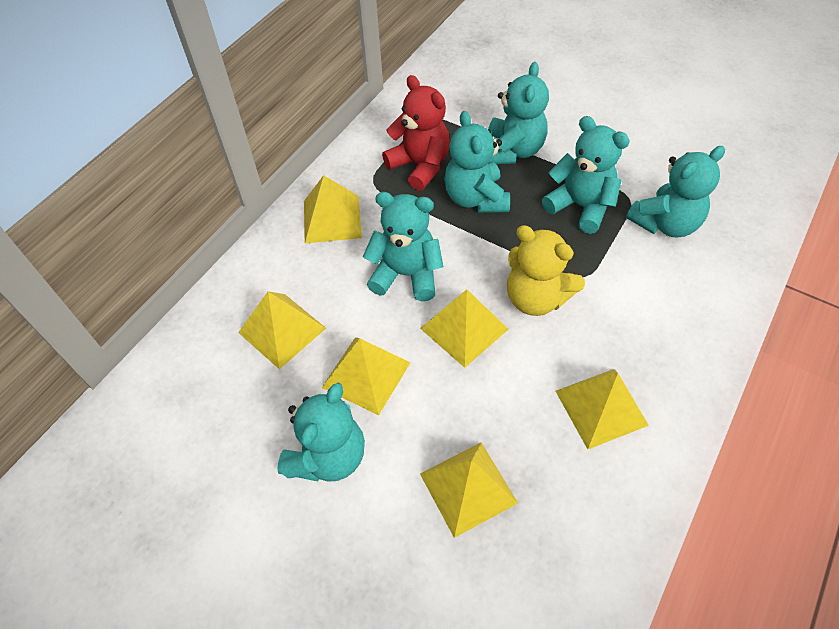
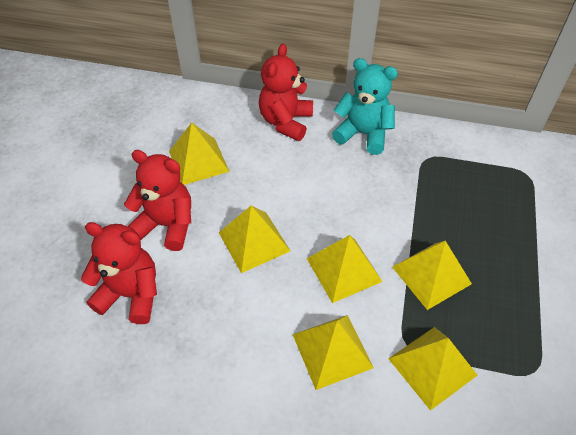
red teddy bear: 1 -> 3
turquoise teddy bear: 6 -> 1
yellow teddy bear: 1 -> 0

